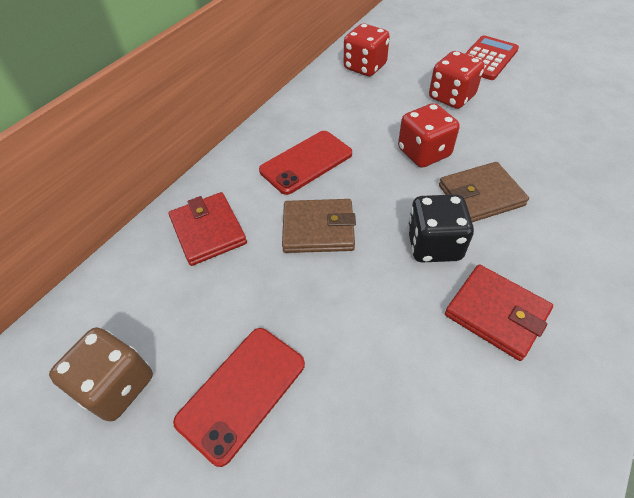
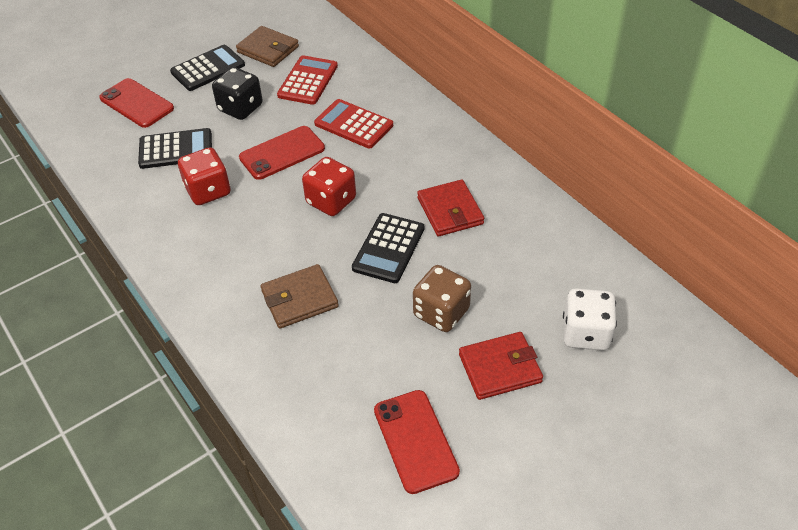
black calculator: 0 -> 3
red calculator: 1 -> 2
red dice: 3 -> 2
red phone: 2 -> 3
white dice: 0 -> 1

